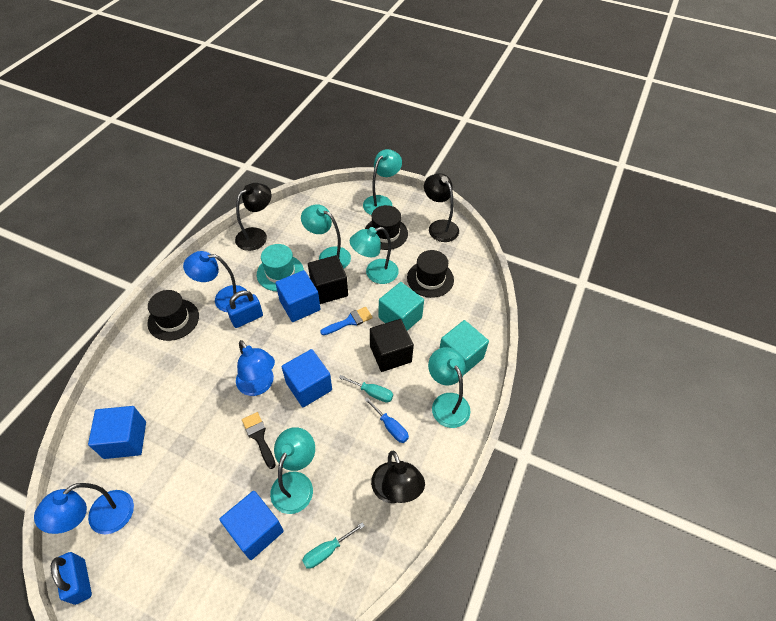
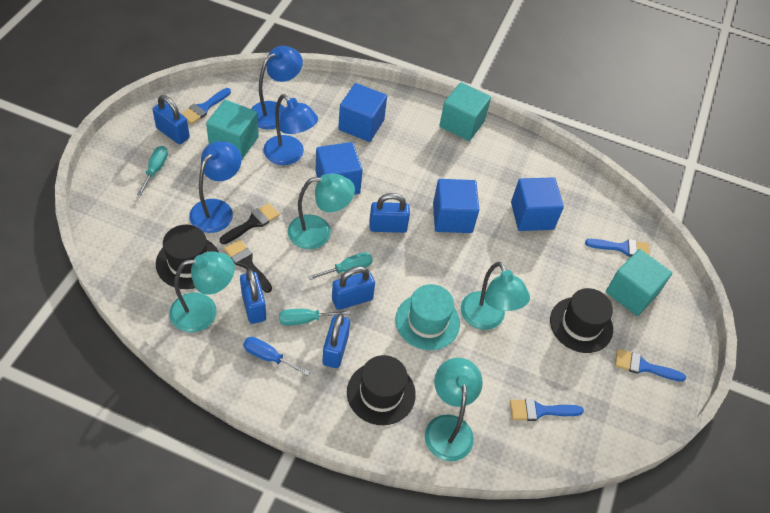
black brush: 1 -> 2
black cube: 2 -> 0
black lamp: 3 -> 0
blue brush: 1 -> 4
blue padlock: 2 -> 5
turquoise cube: 2 -> 3
turquoise lamp: 5 -> 4
turquoise screwdriver: 2 -> 3

